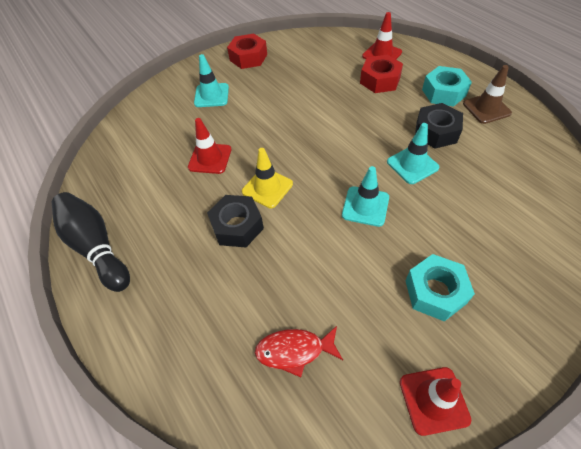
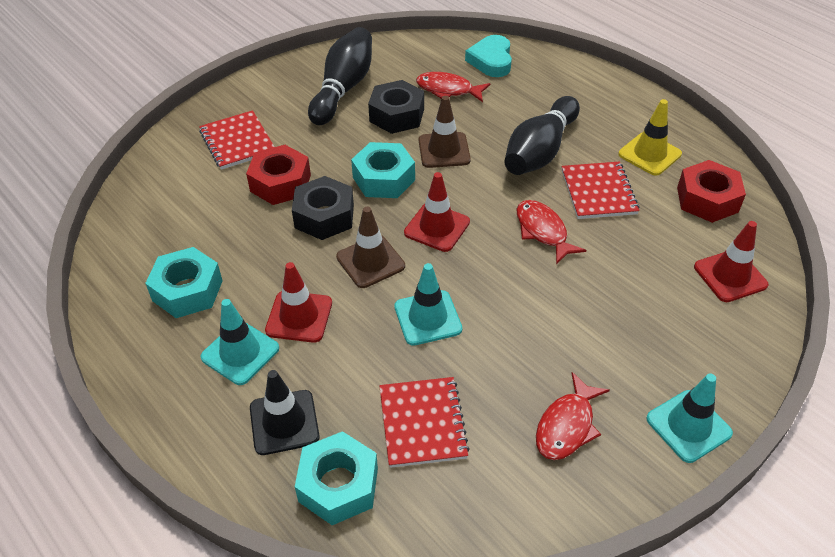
black bowling pin: 1 -> 2
black traffic cone: 0 -> 1
brown traffic cone: 1 -> 2
red fish: 1 -> 3
red notebook: 0 -> 3
turquoise heart: 0 -> 1
turquoise nut: 2 -> 3

